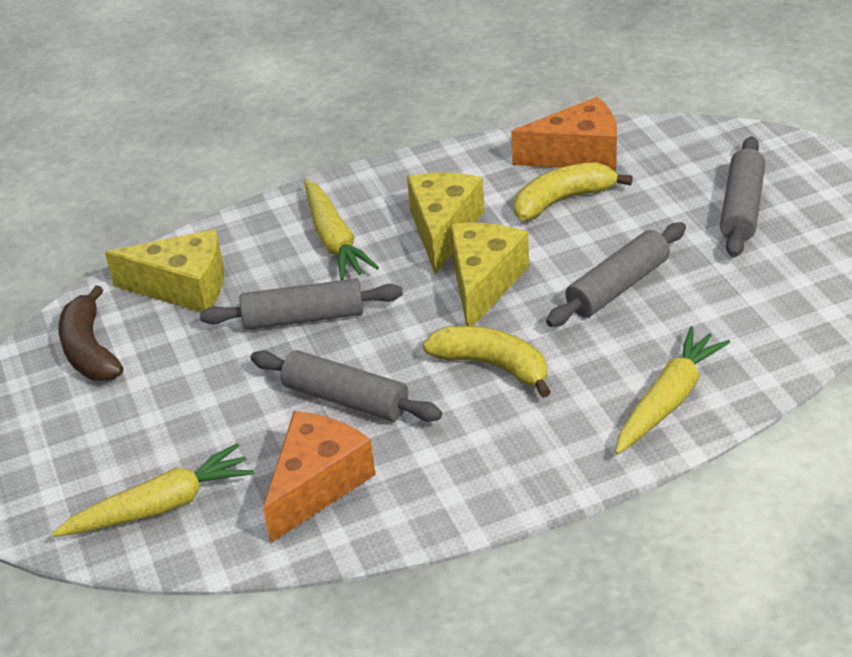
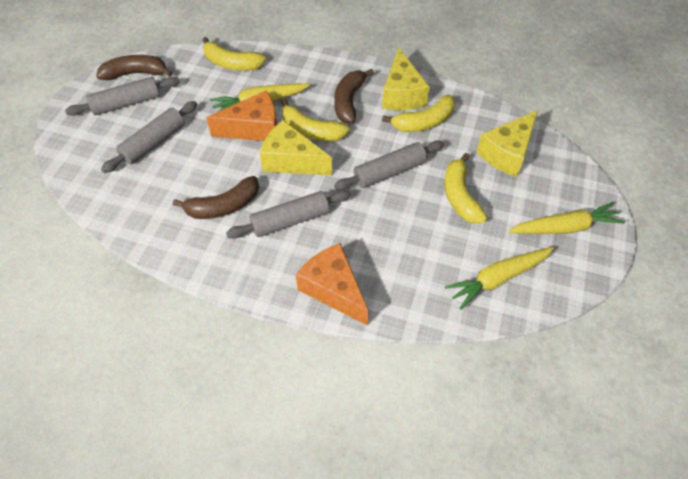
brown banana: 1 -> 3
yellow banana: 2 -> 4

